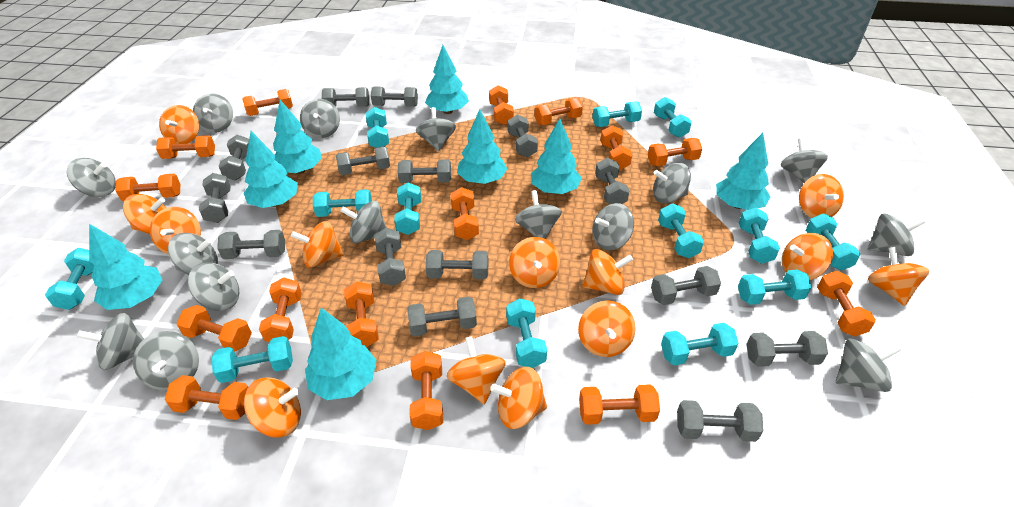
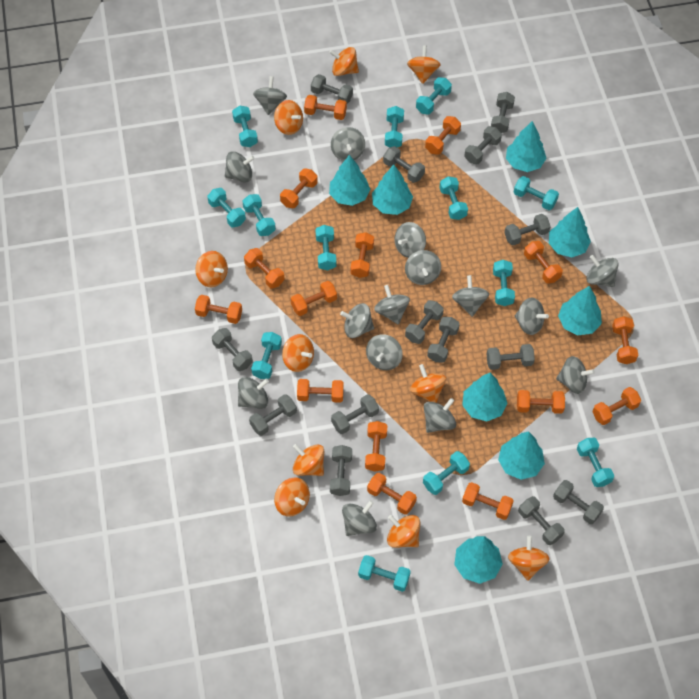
grey dumbbell: 15 -> 14
orange spinning top: 13 -> 10

